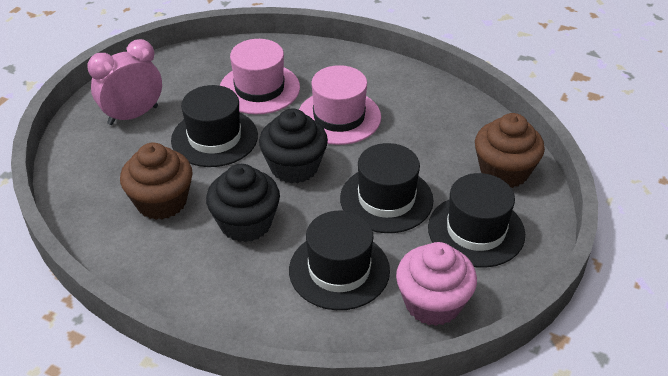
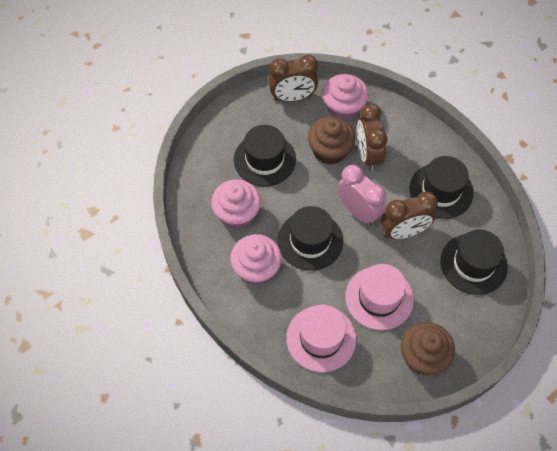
black cupcake: 2 -> 0
brown clock: 0 -> 3
pink cupcake: 1 -> 3

